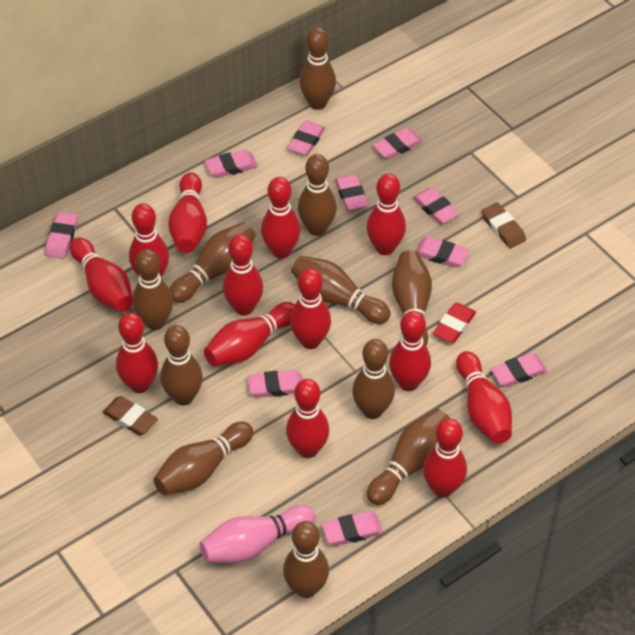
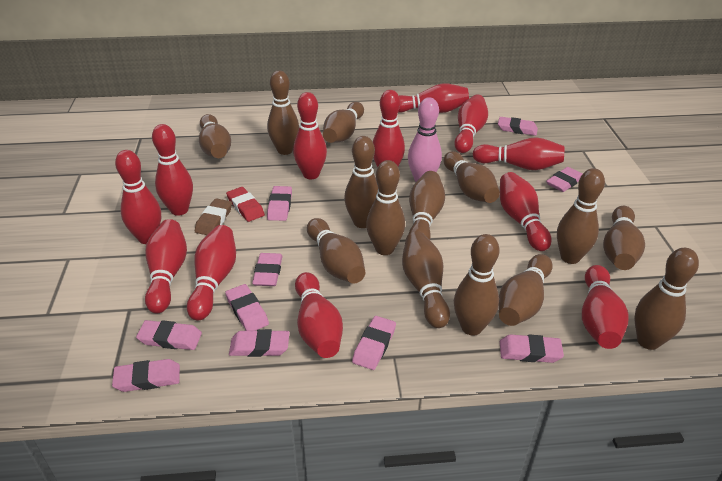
brown bowling pin: 11 -> 14
brown eraser: 2 -> 1
red bowling pin: 13 -> 12

